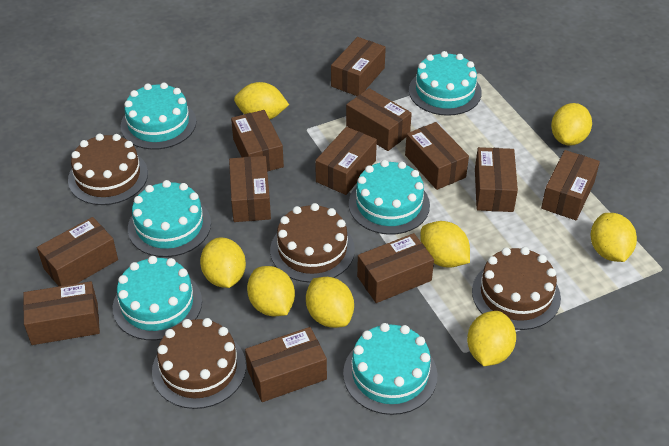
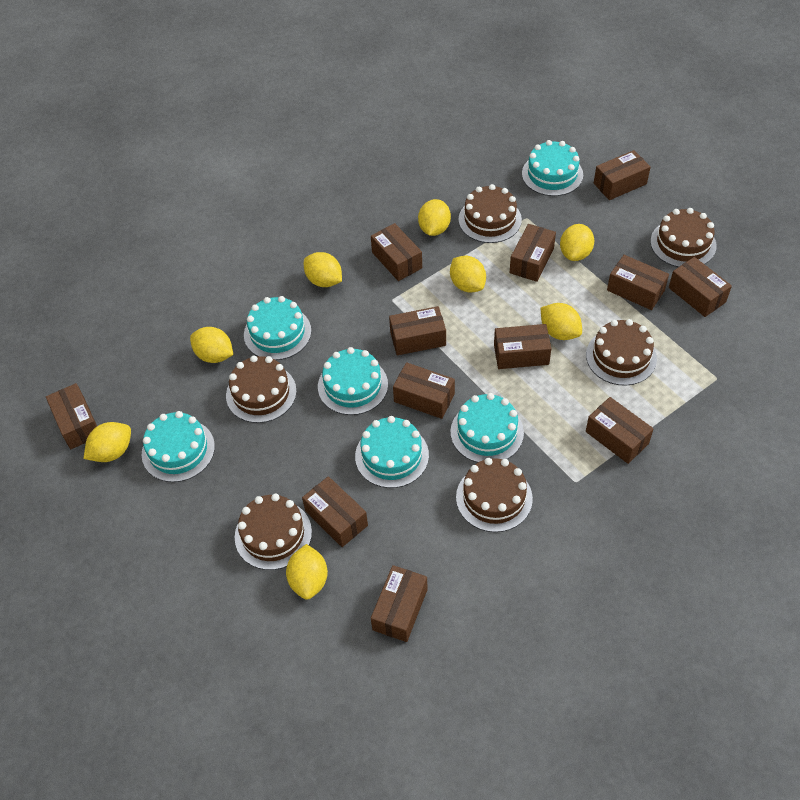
brown cake: 4 -> 6

